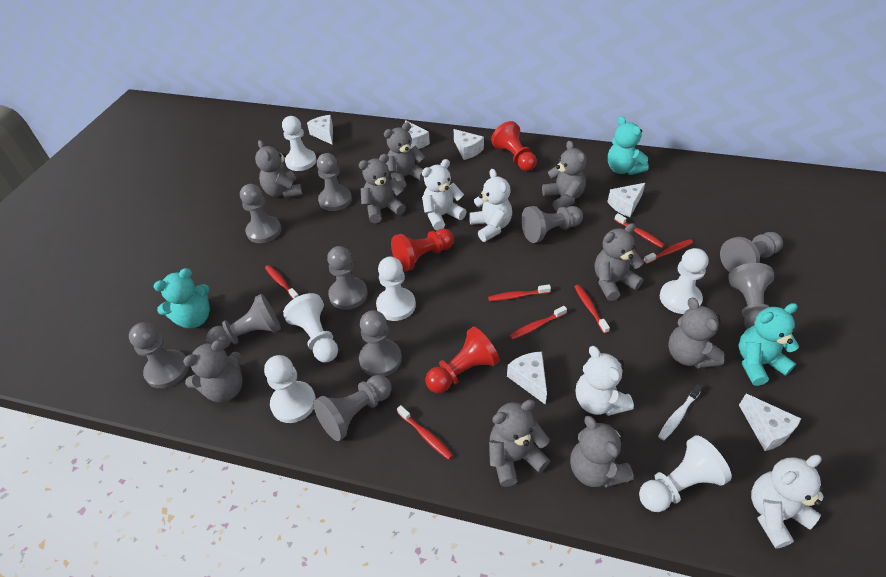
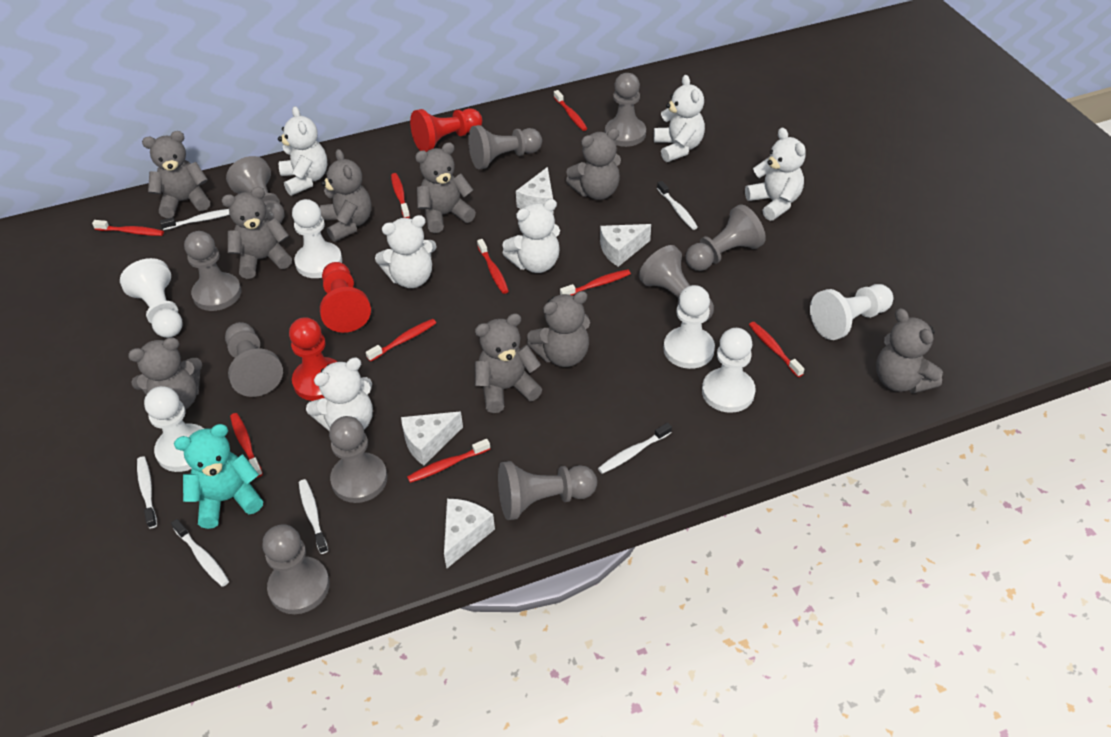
red toothbrush: 7 -> 9
turquoise teddy bear: 3 -> 1
white cheese: 6 -> 4
white teddy bear: 4 -> 6
white toothbrush: 1 -> 6

